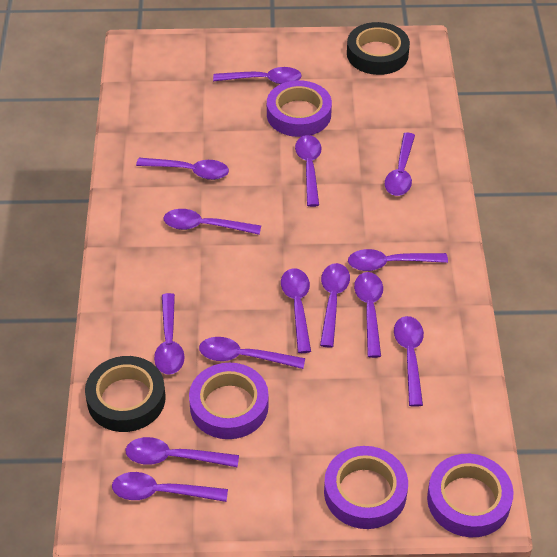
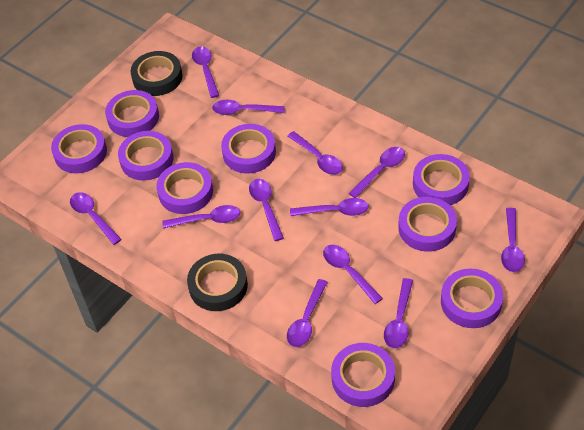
purple spoon: 14 -> 12
purple tape: 4 -> 9

